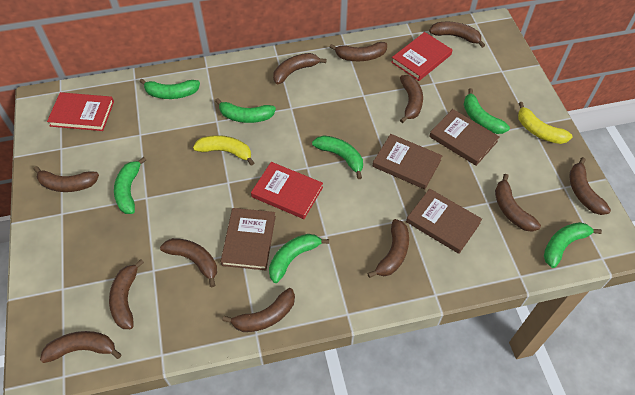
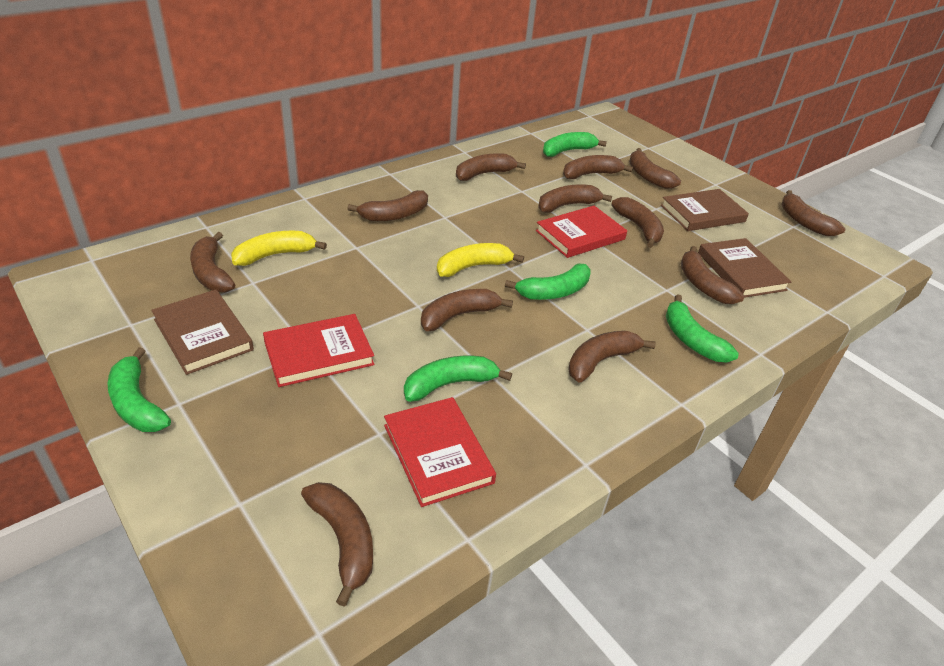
brown book: 4 -> 3
green banana: 7 -> 5

